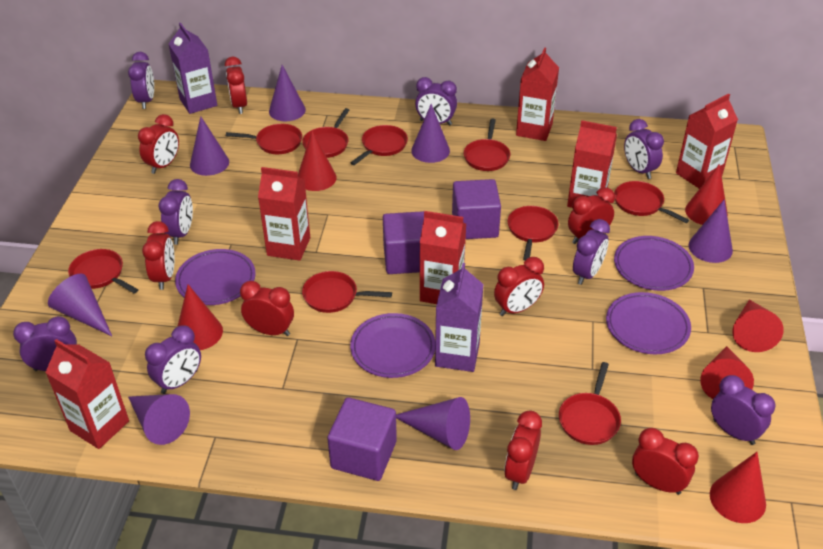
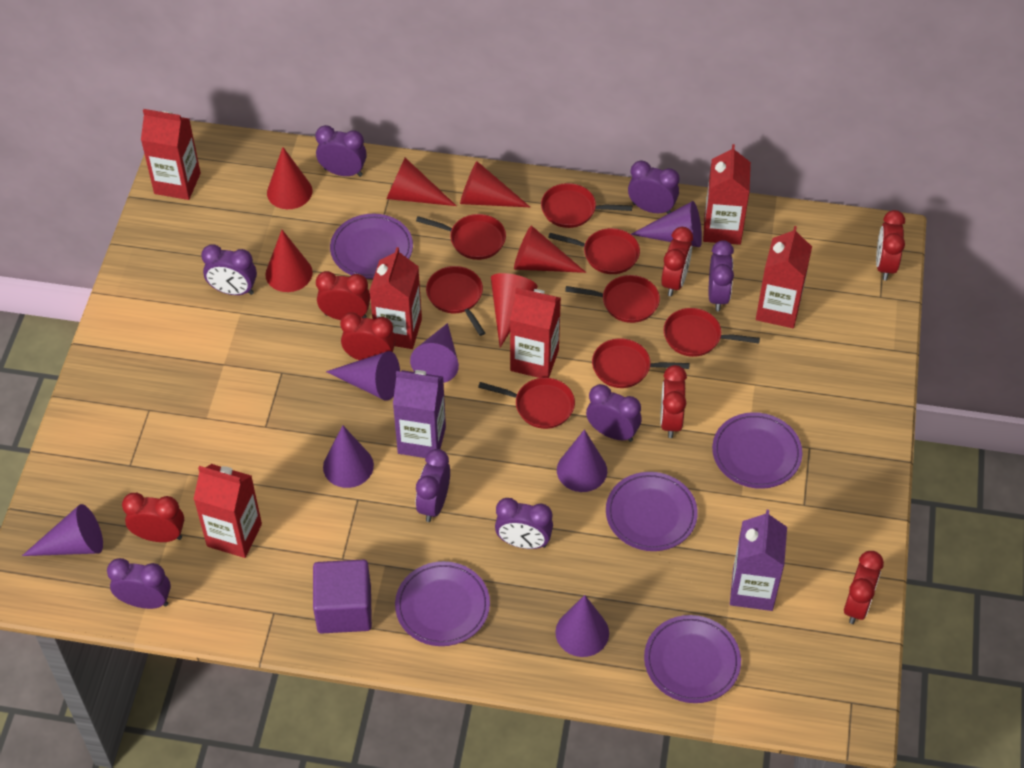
purple cube: 3 -> 1
purple plate: 4 -> 5
red clock: 8 -> 7
red pan: 9 -> 8

